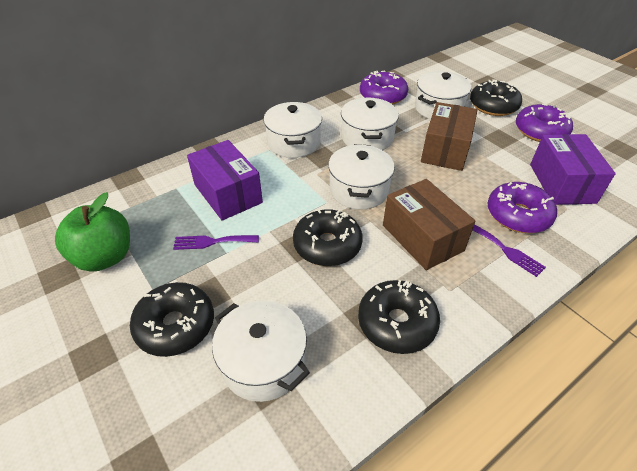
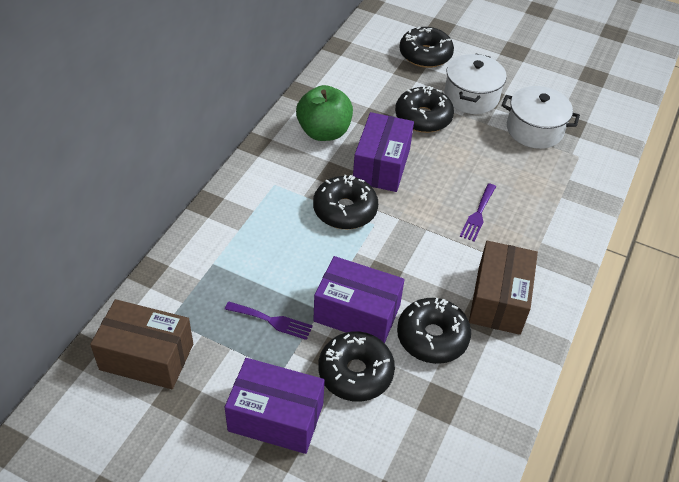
black donut: 4 -> 5
purple box: 2 -> 3
purple donut: 3 -> 0
white pot: 5 -> 2

